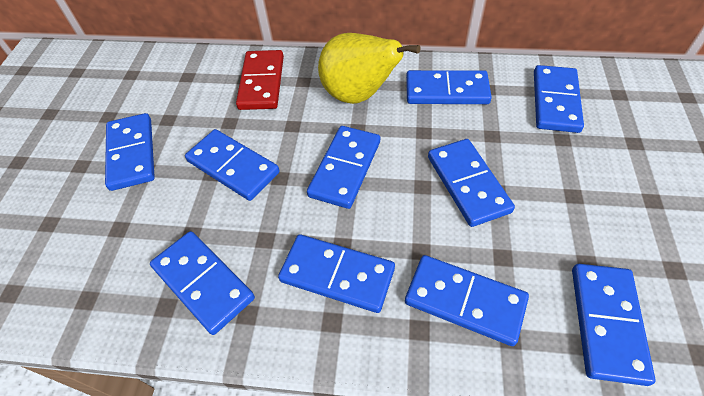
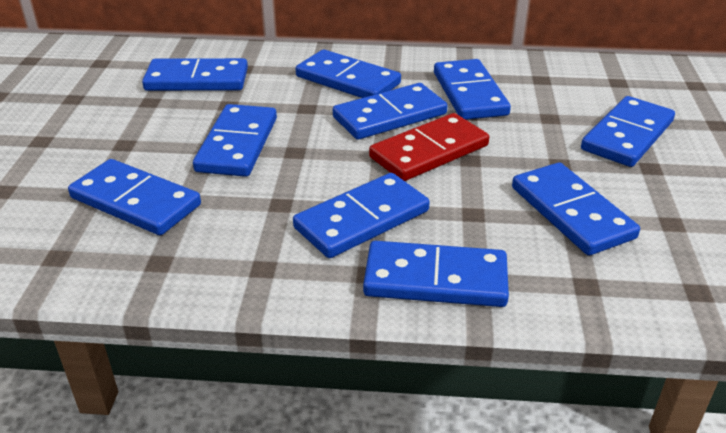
yellow pear: 1 -> 0

